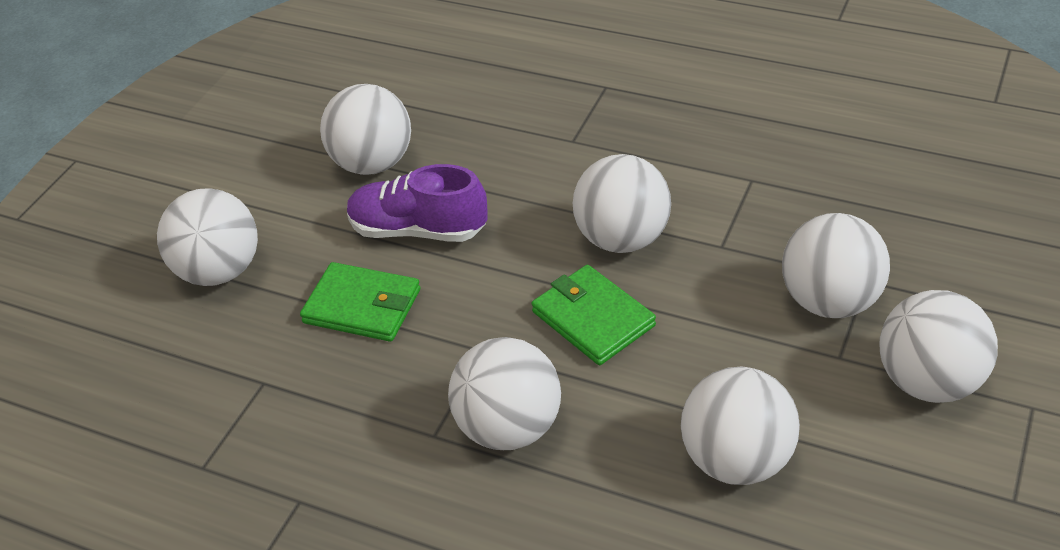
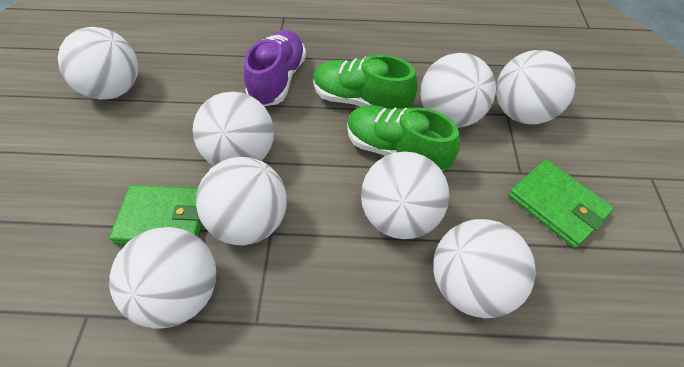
green shoe: 0 -> 2
white ball: 7 -> 8

